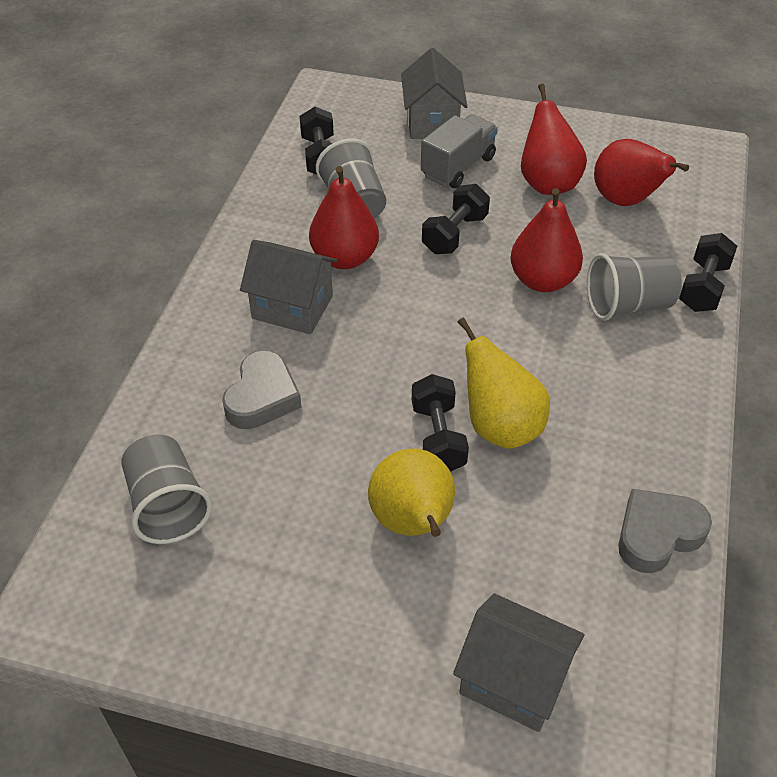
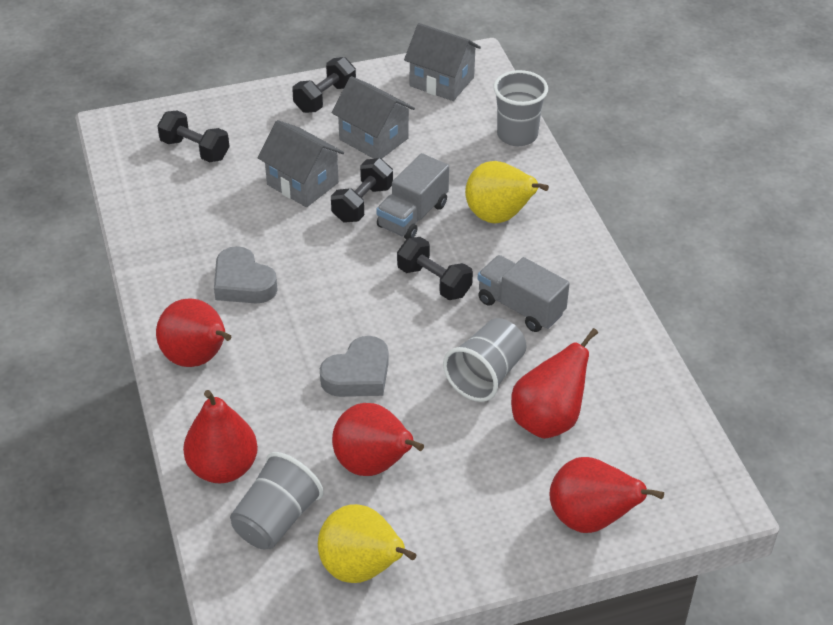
grey truck: 1 -> 2
red pear: 4 -> 5

